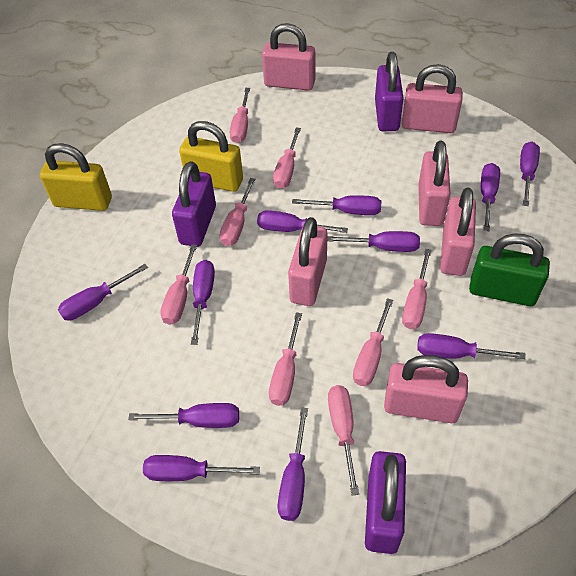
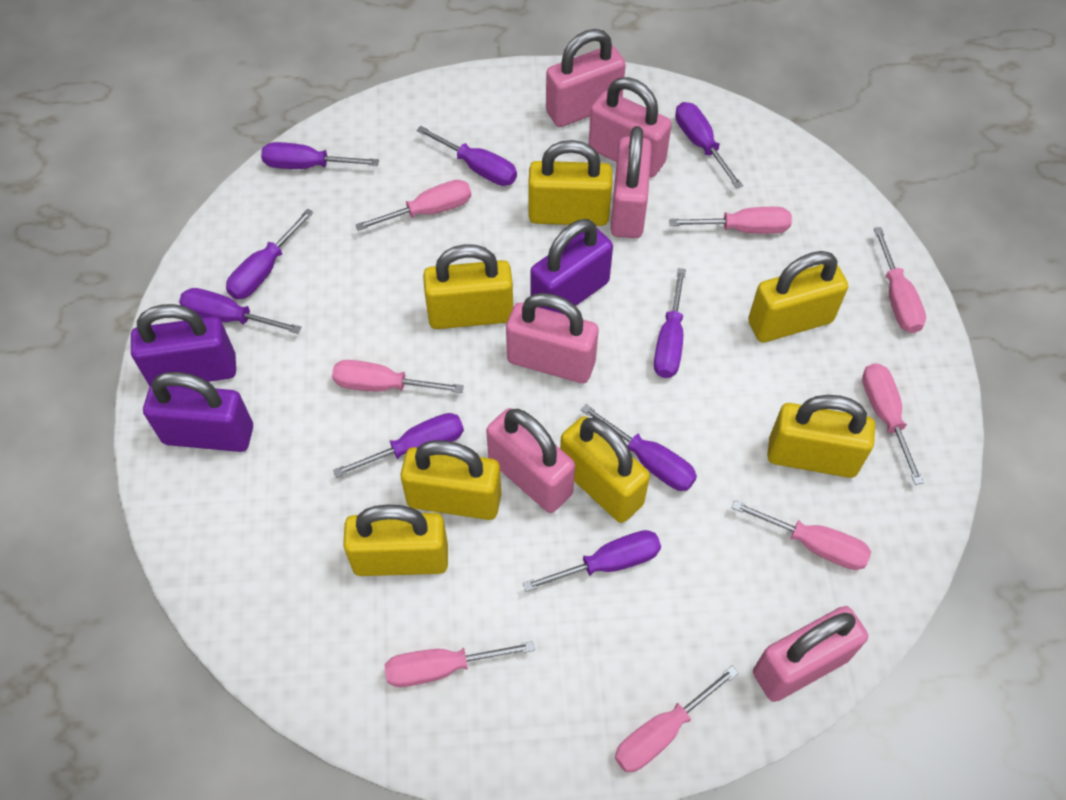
green padlock: 1 -> 0
purple screwdriver: 11 -> 9
yellow padlock: 2 -> 7

